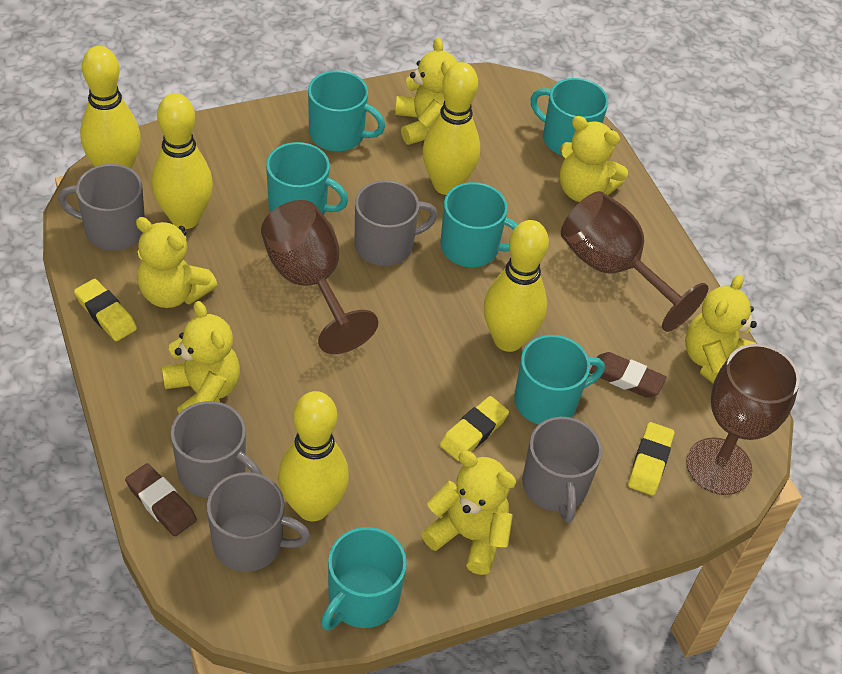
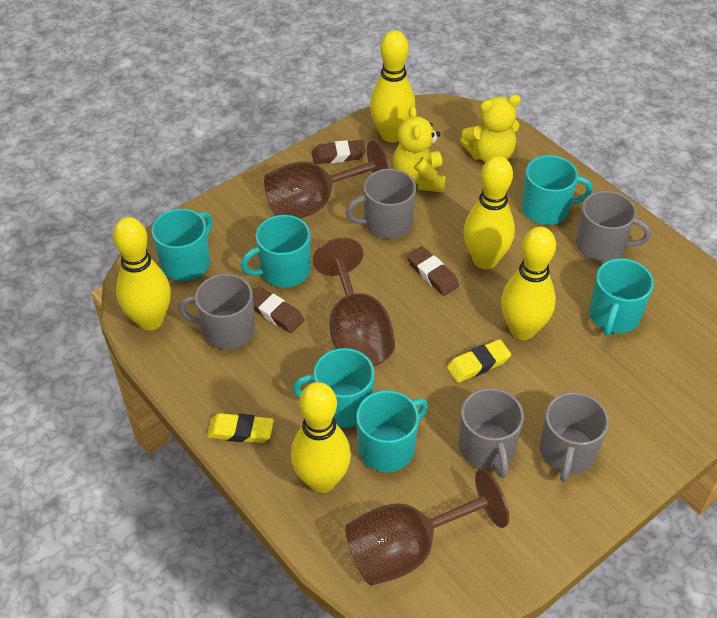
brown eraser: 2 -> 3
yellow eraser: 3 -> 2
yellow teddy bear: 6 -> 2

